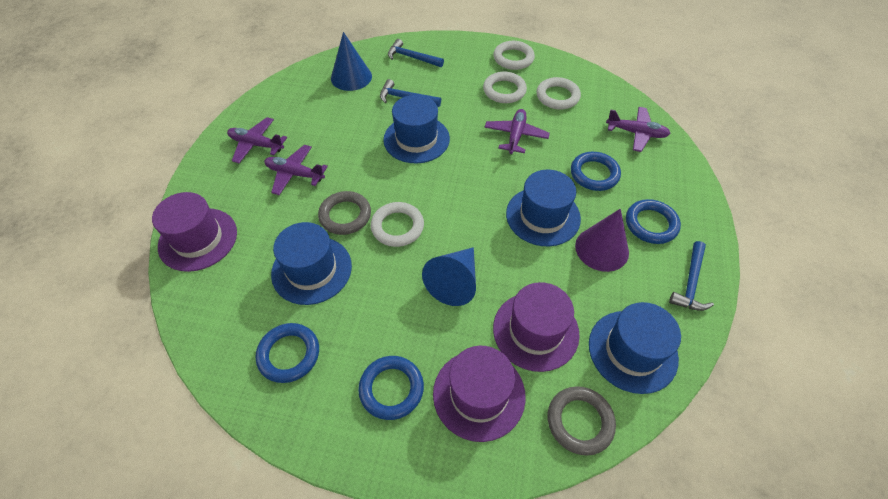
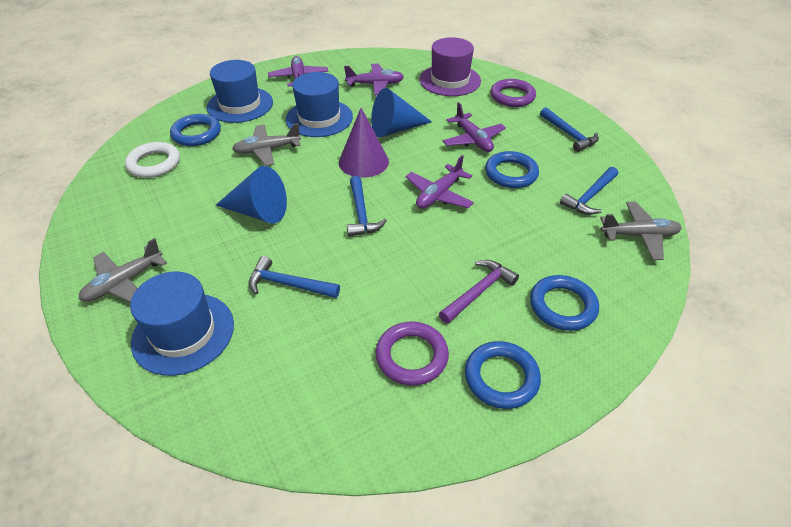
blue hammer: 3 -> 4
blue hat: 4 -> 3
grey plane: 0 -> 3
grey ring: 2 -> 0
purple hammer: 0 -> 1
purple hat: 3 -> 1
purple ring: 0 -> 2
white ring: 4 -> 1

